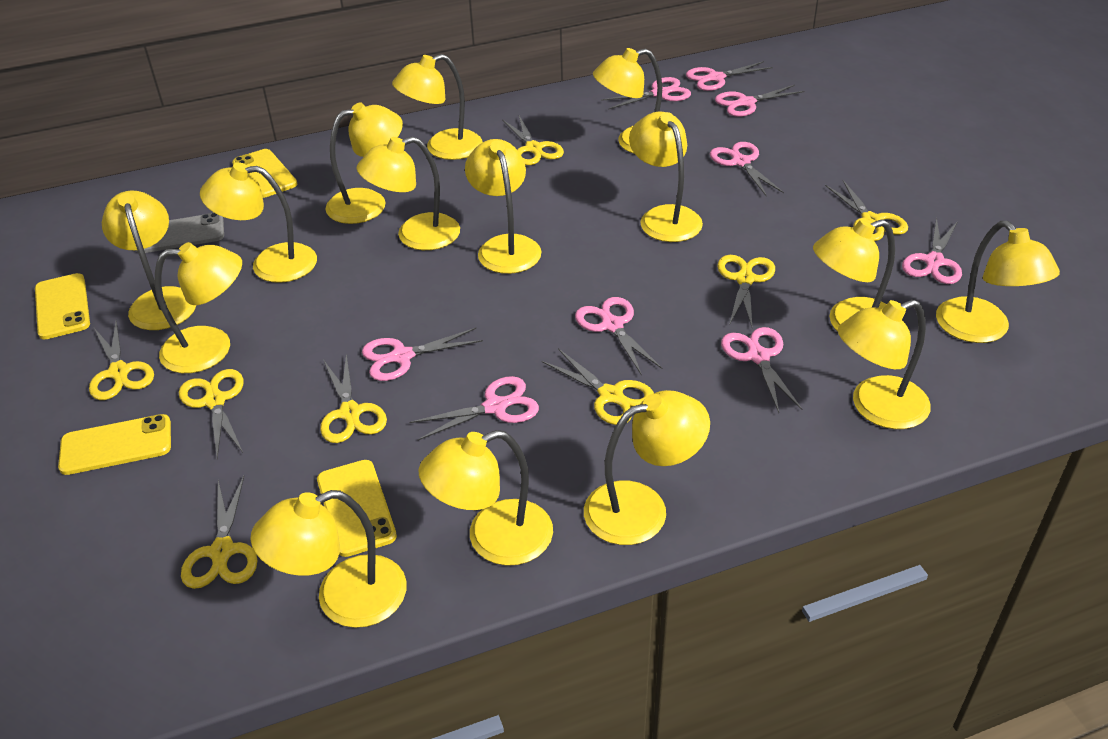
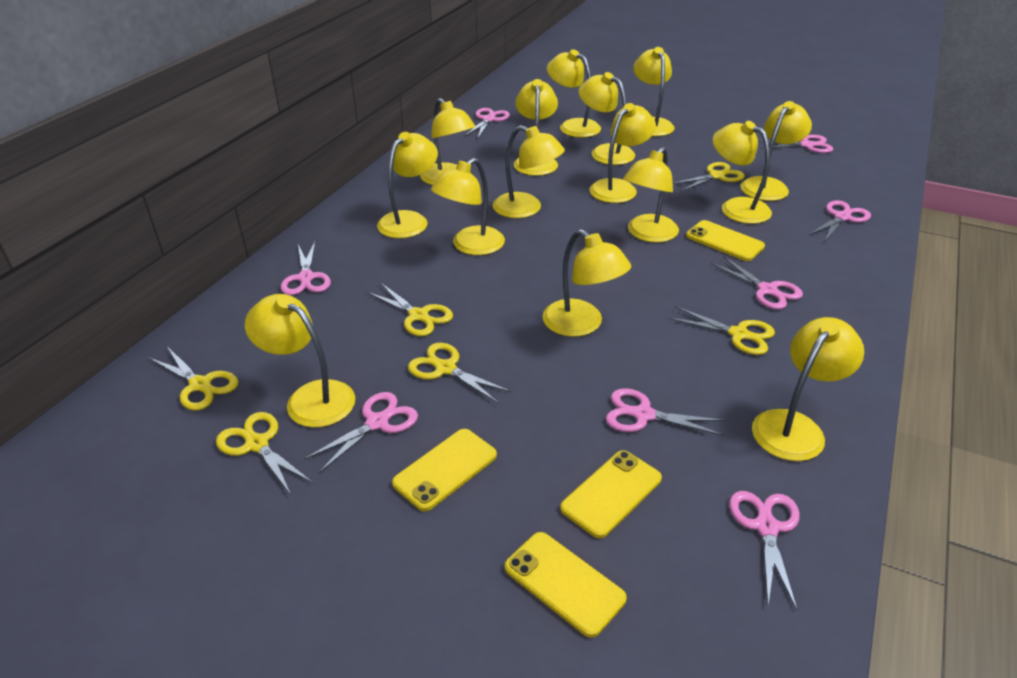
grey phone: 1 -> 0
pink scissors: 9 -> 8
yellow scissors: 8 -> 6

